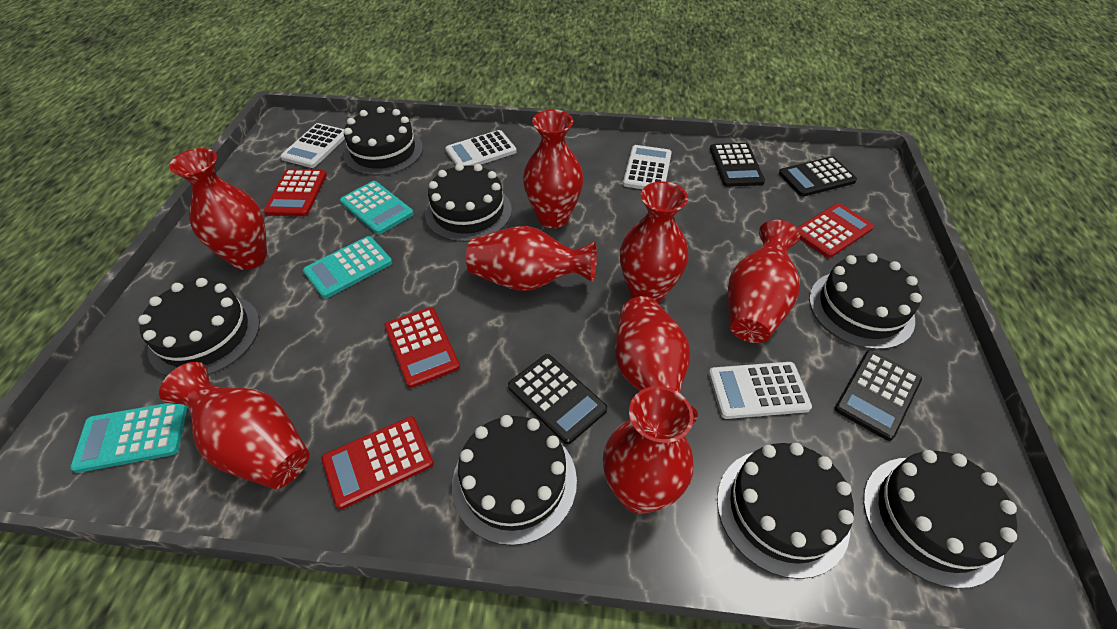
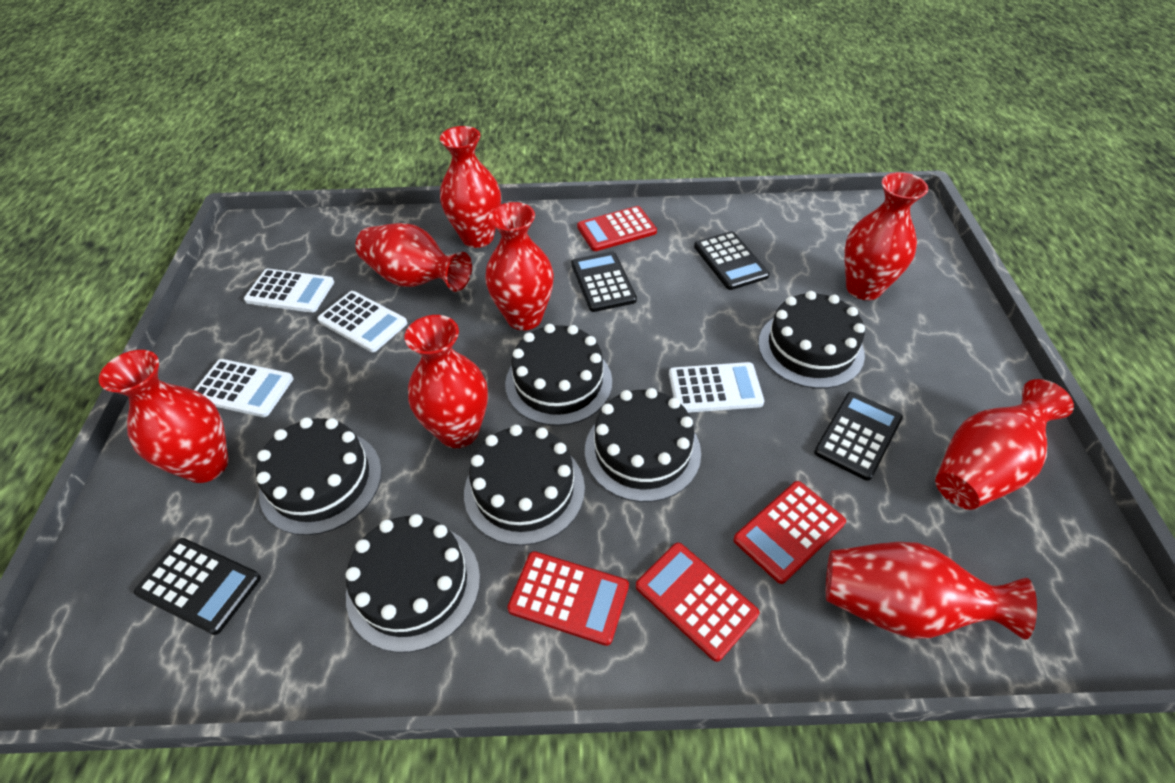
black cake: 7 -> 6
turquoise calculator: 3 -> 0

